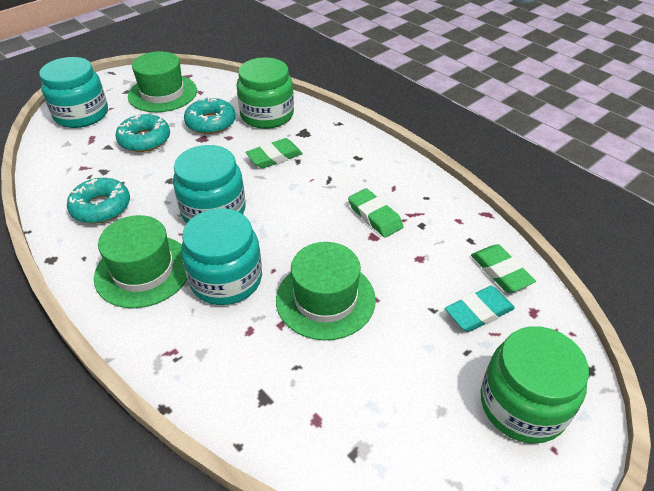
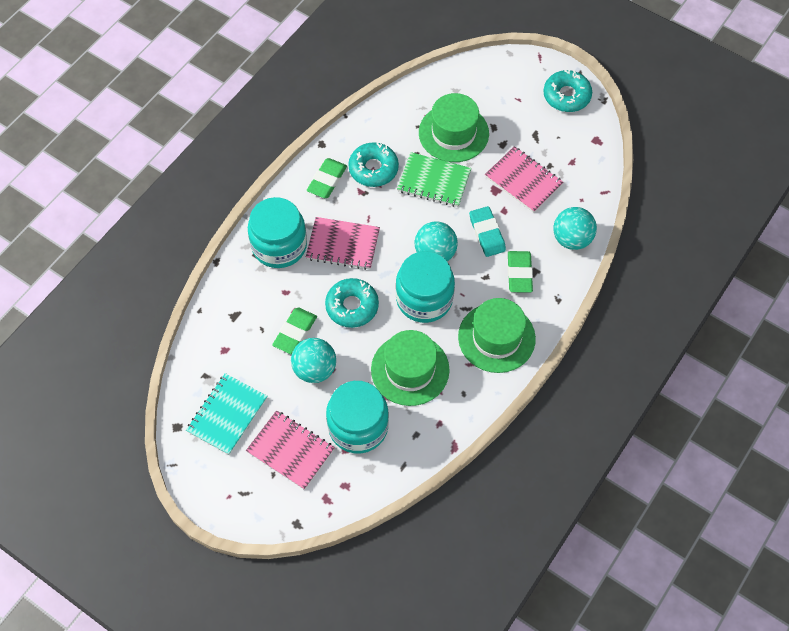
green jar: 2 -> 0
green notebook: 0 -> 1
pink notebook: 0 -> 3
turquoise ball: 0 -> 3
turquoise notebook: 0 -> 1

